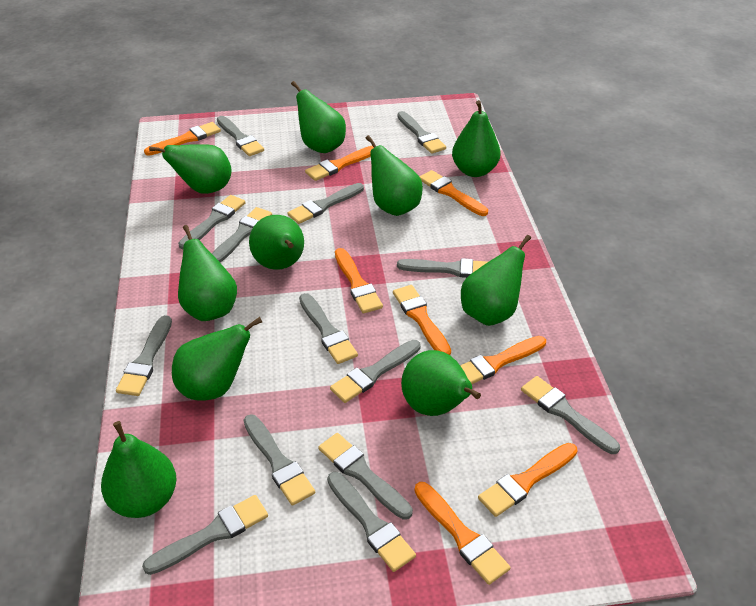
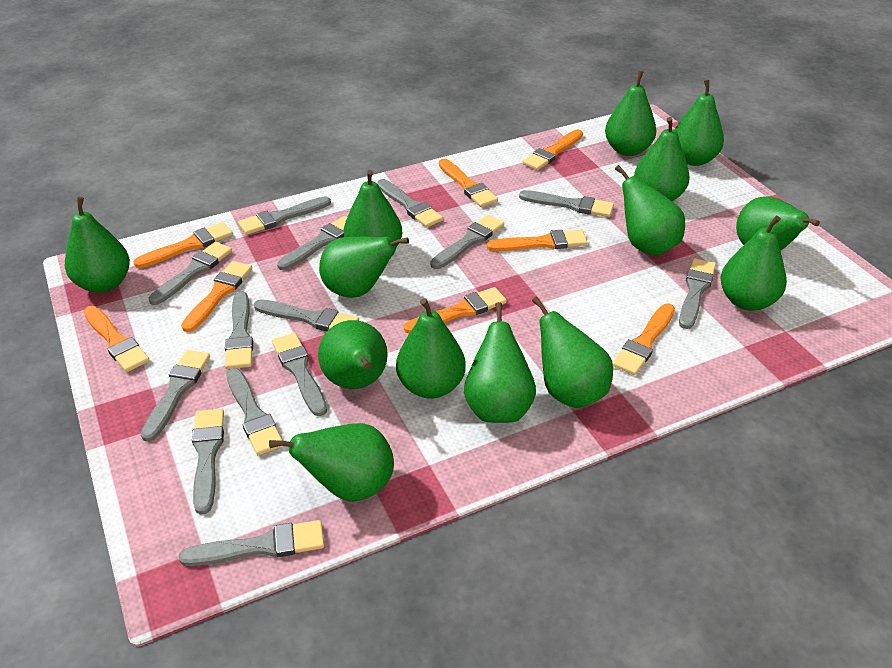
green pear: 10 -> 14

